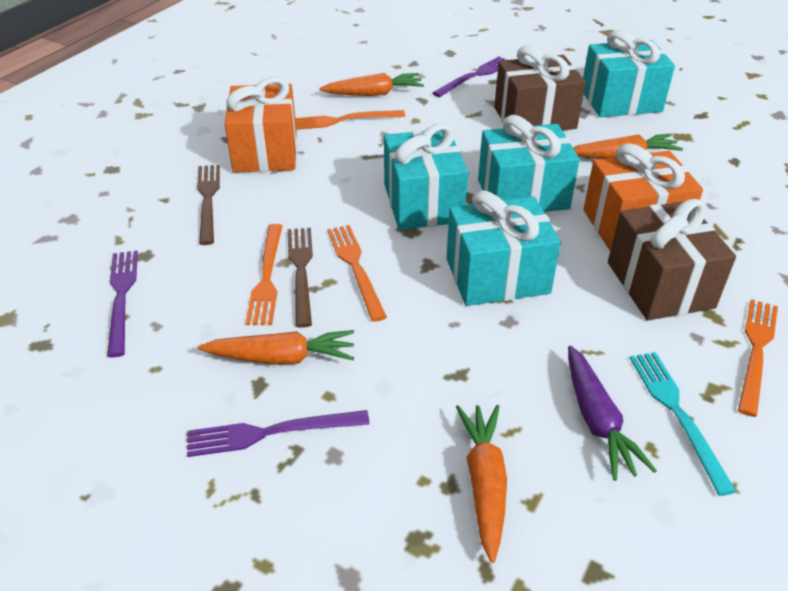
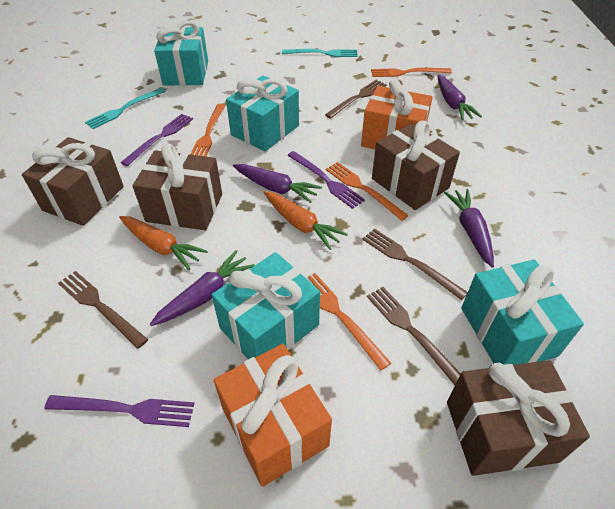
brown fork: 2 -> 4
brown gift: 2 -> 4
orange carrot: 4 -> 2
purple carrot: 1 -> 4
turquoise fork: 1 -> 2

